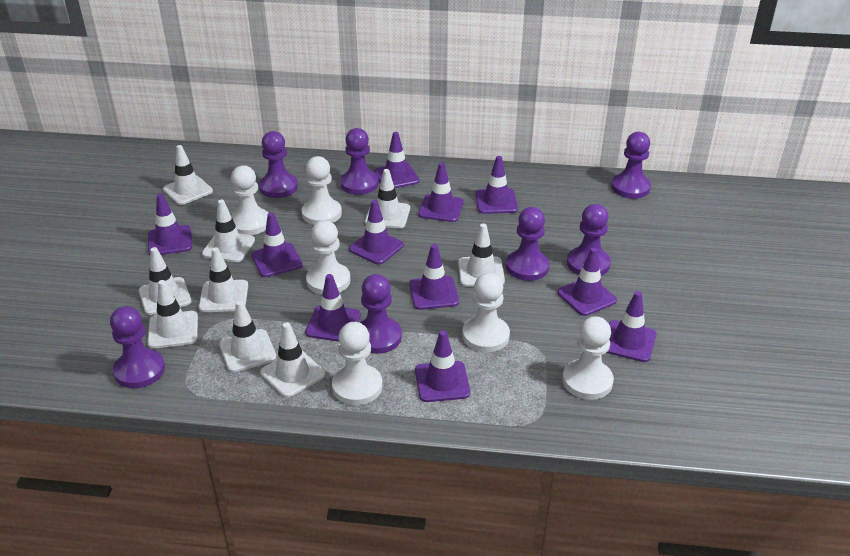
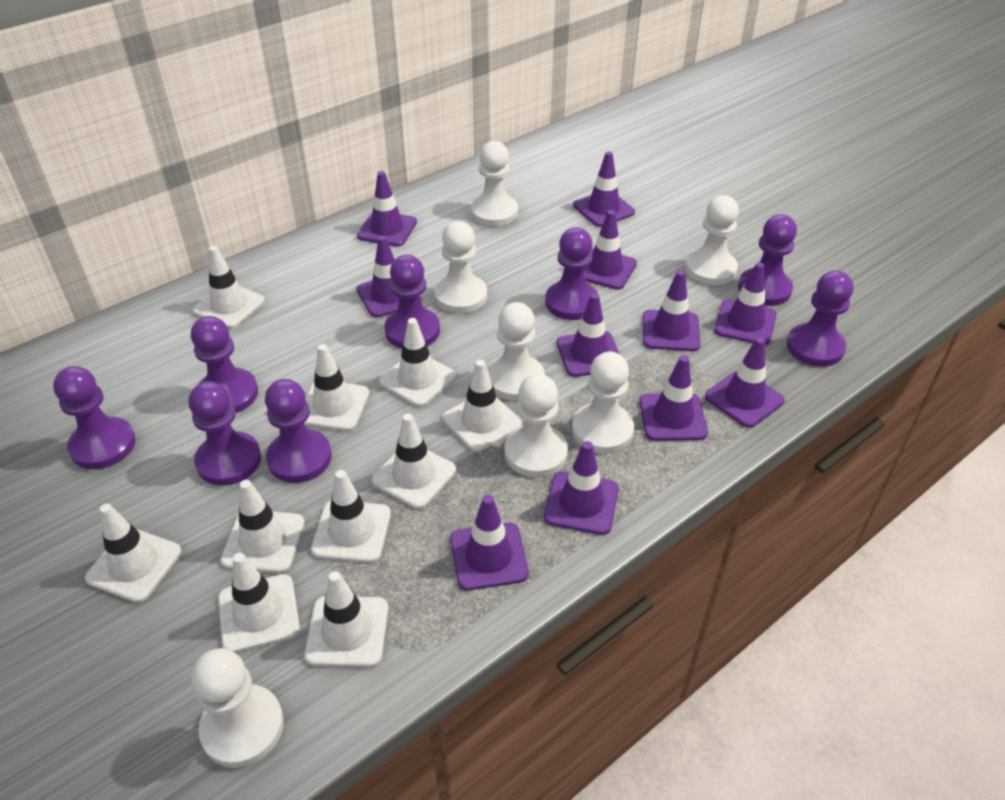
purple pawn: 7 -> 8
white pawn: 6 -> 7
white traffic cone: 9 -> 10

